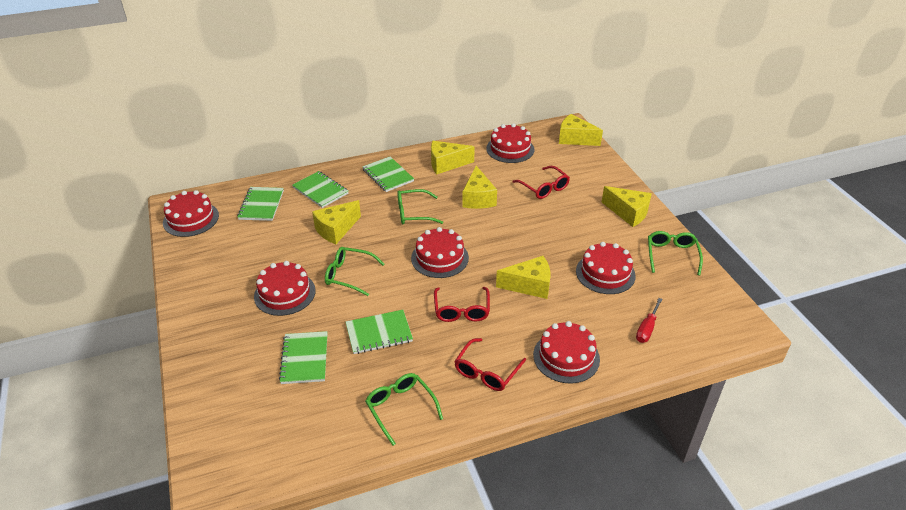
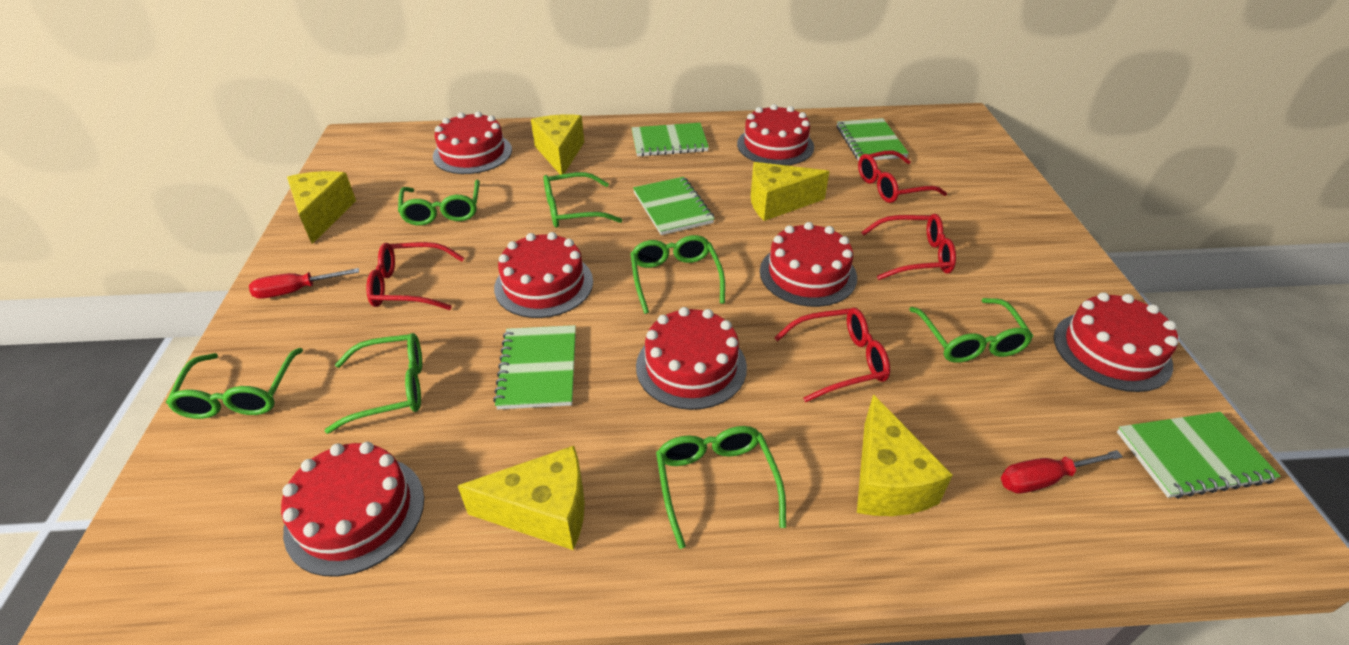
green glasses: 4 -> 7
red cake: 6 -> 7
red glasses: 3 -> 4
red screwdriver: 1 -> 2
yellow cheese: 6 -> 5

